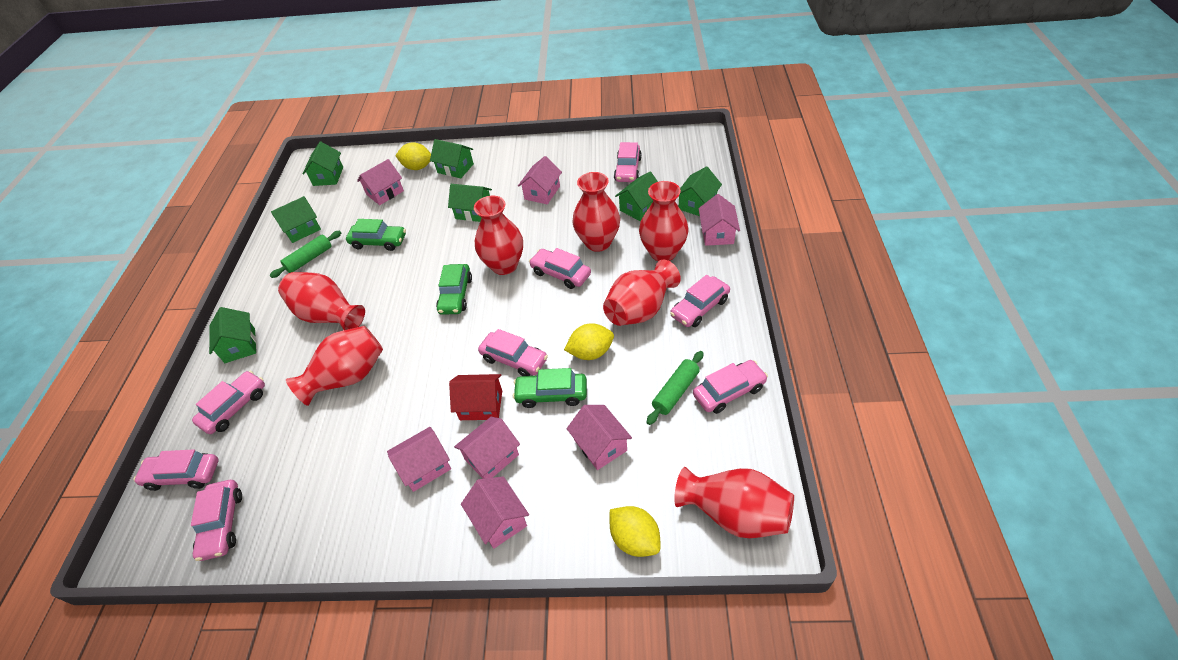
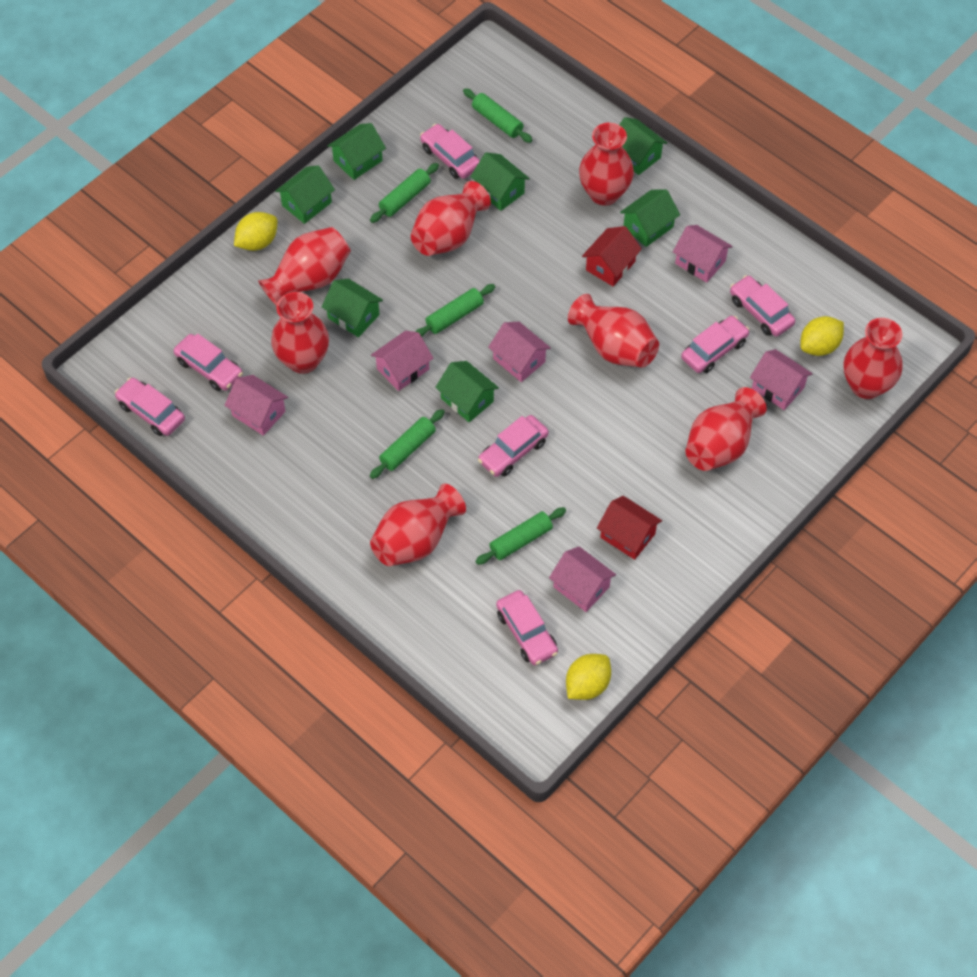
green car: 3 -> 0
green rolling pin: 2 -> 5
pink car: 8 -> 7
pink house: 7 -> 6
red house: 1 -> 2
red vase: 7 -> 8

